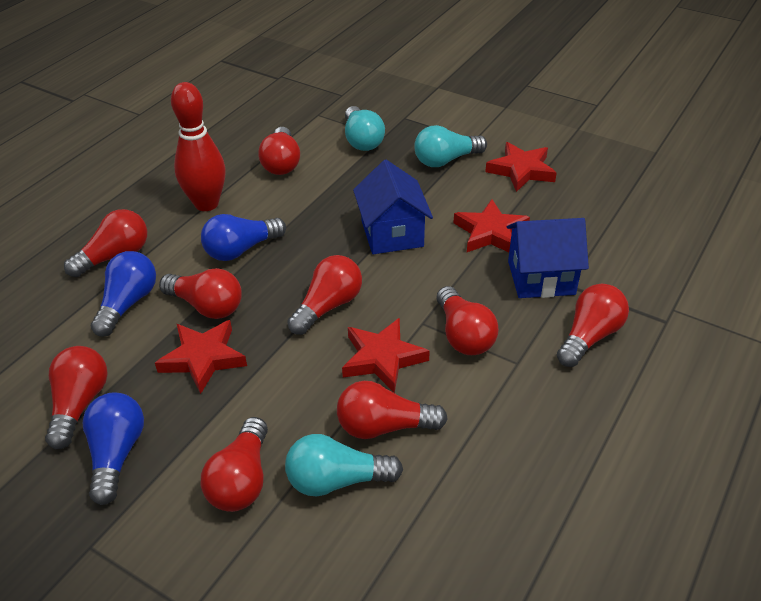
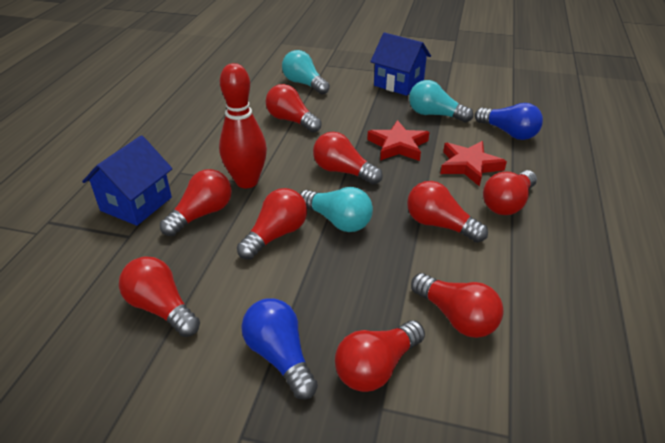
blue light bulb: 3 -> 2
red star: 4 -> 2

